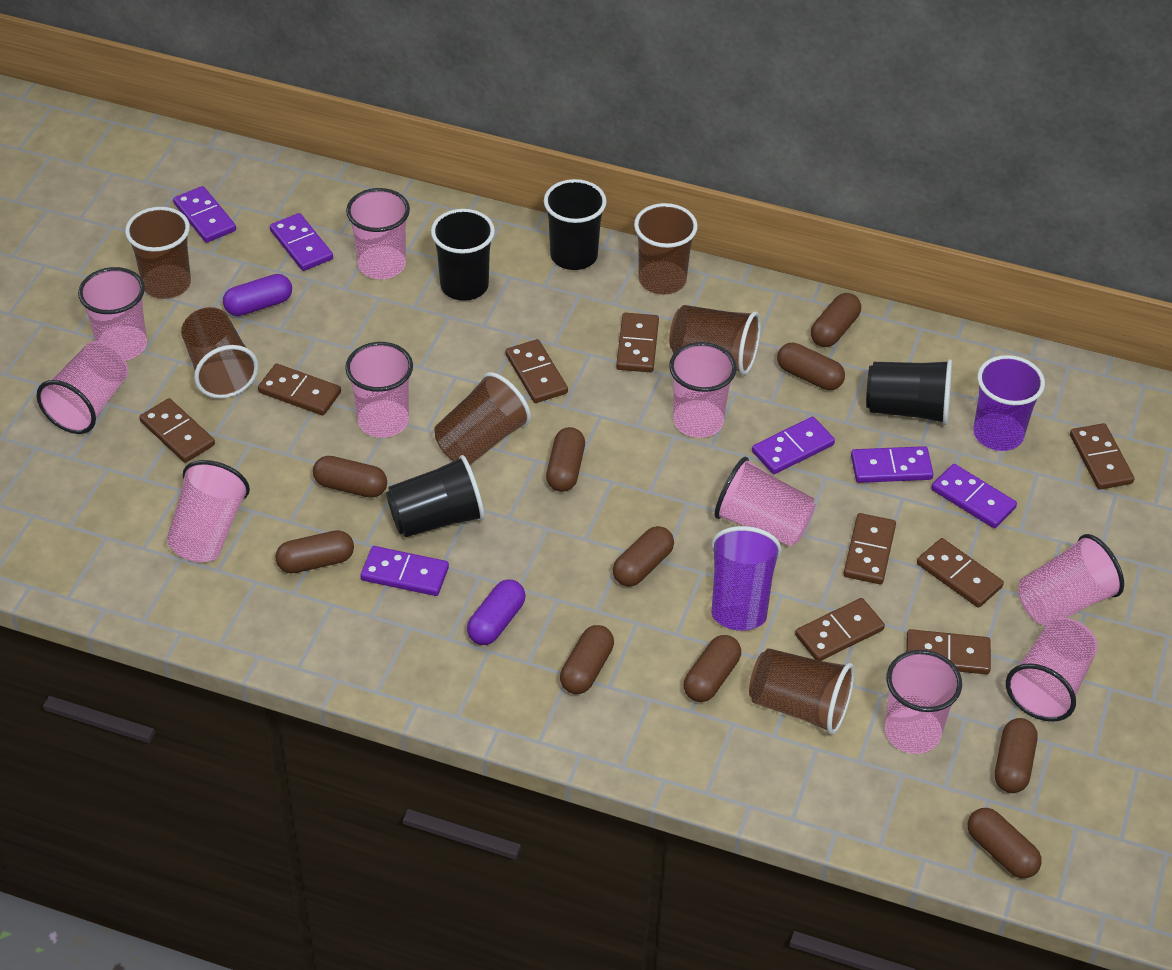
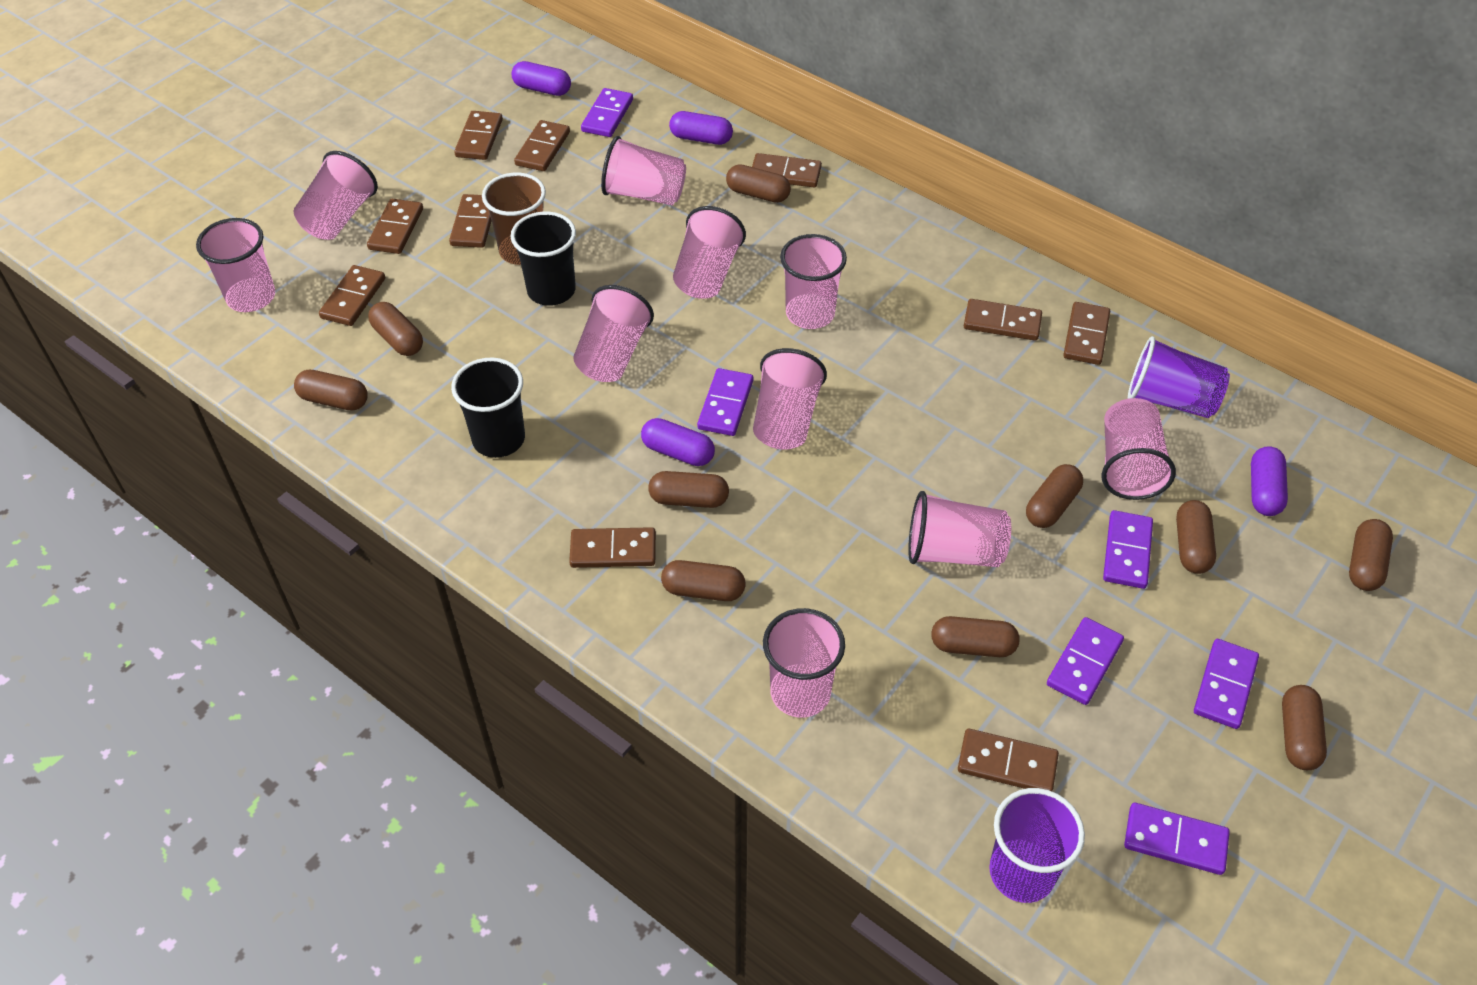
black cup: 4 -> 2
brown cup: 6 -> 1
brown domino: 9 -> 10
purple capsule: 2 -> 4

